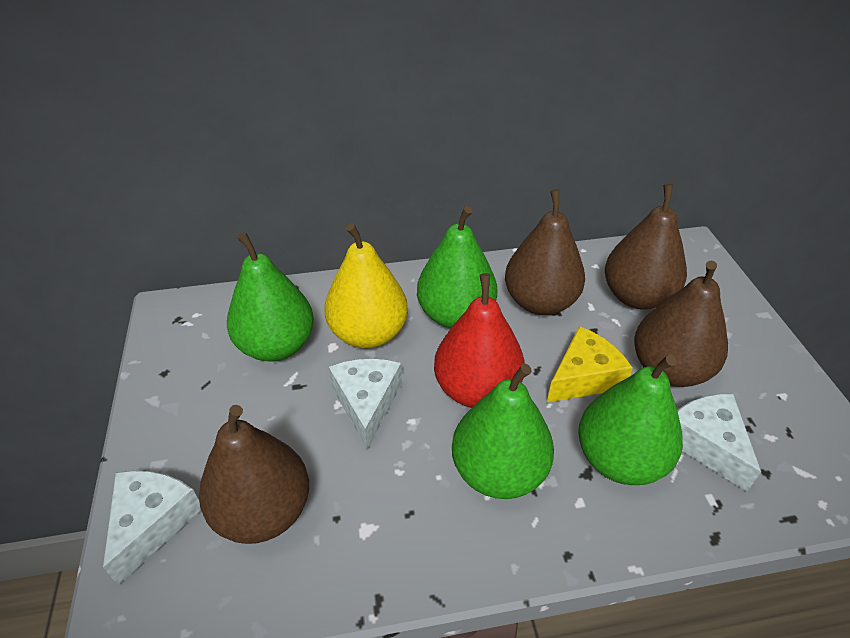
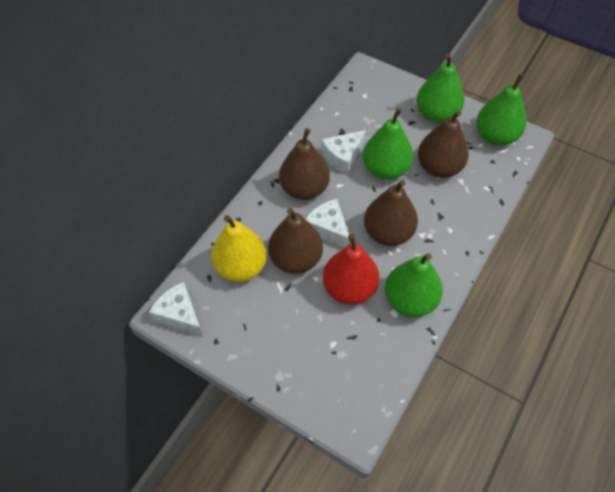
yellow cheese: 1 -> 0

